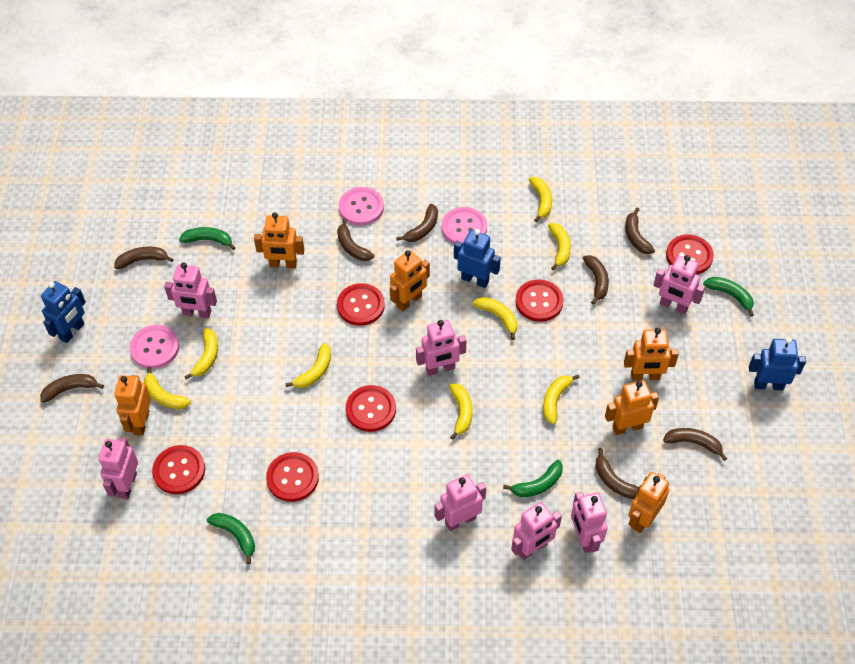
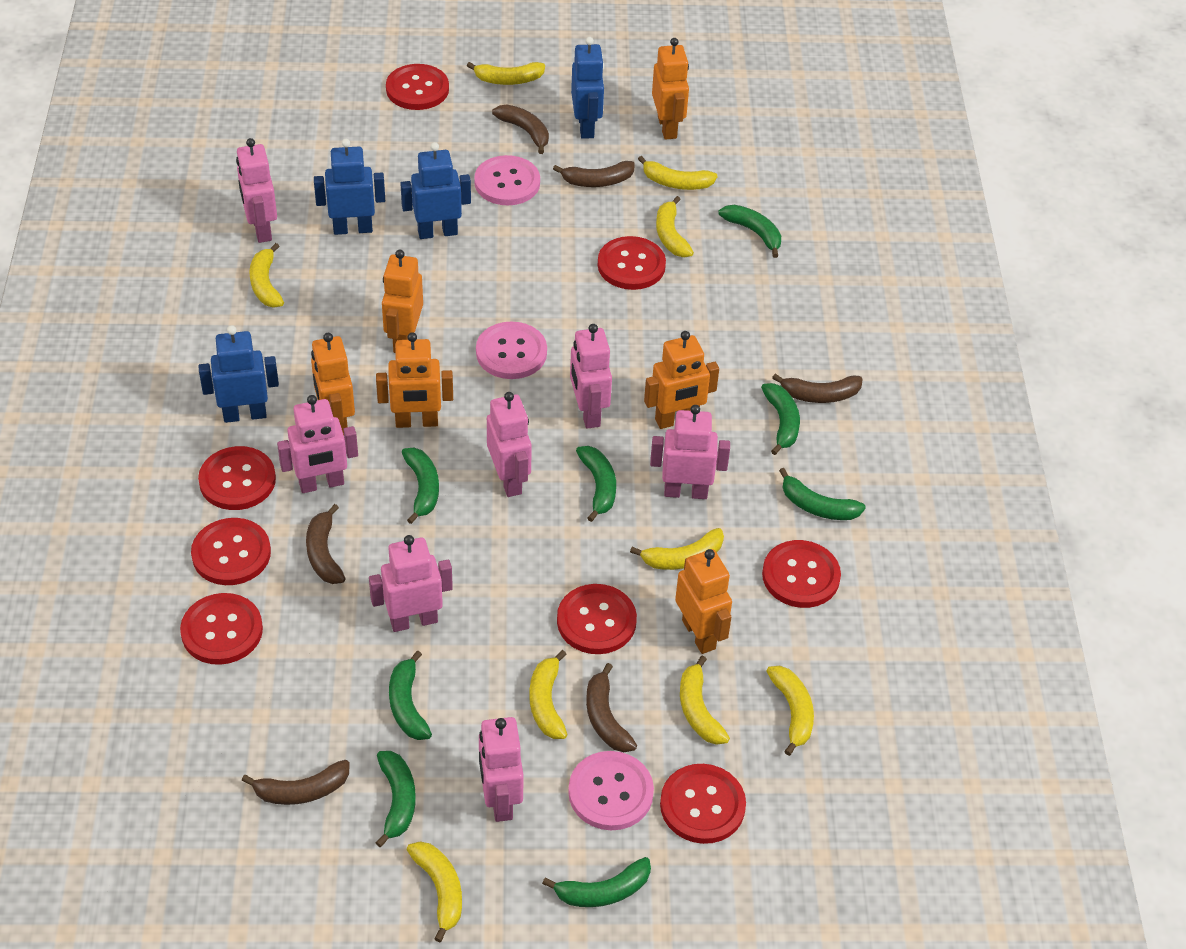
blue robot: 3 -> 4
brown banana: 8 -> 6
green banana: 4 -> 8
red button: 6 -> 8
yellow banana: 8 -> 9

